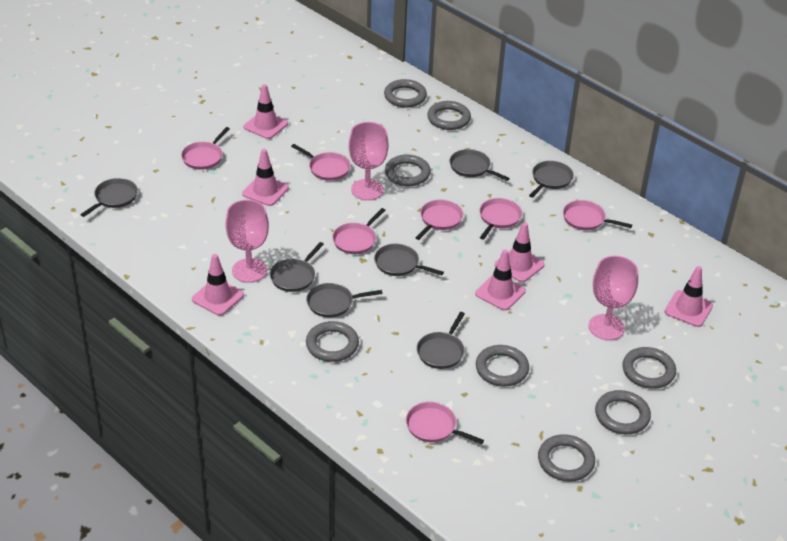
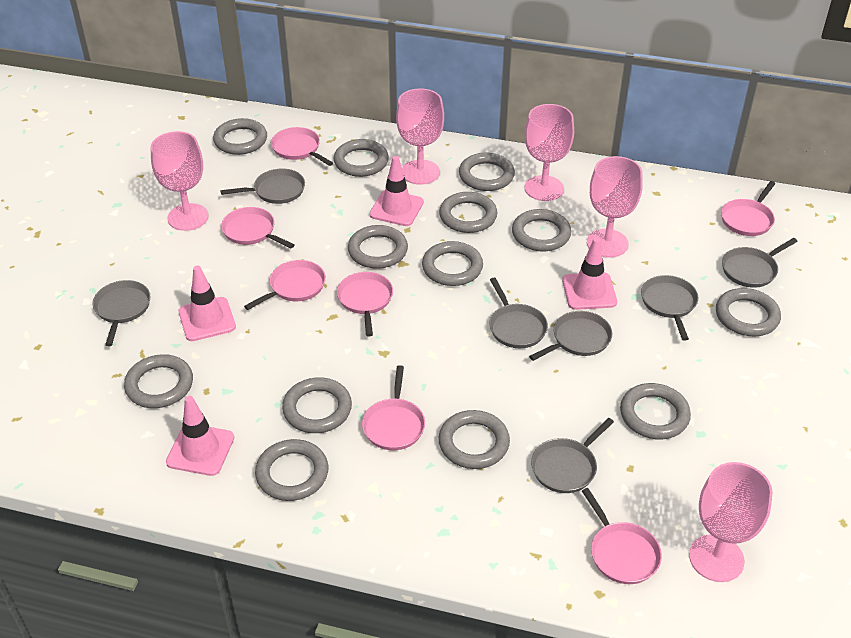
grey ring: 8 -> 13
pink goblet: 3 -> 5
pink traffic cone: 6 -> 4

